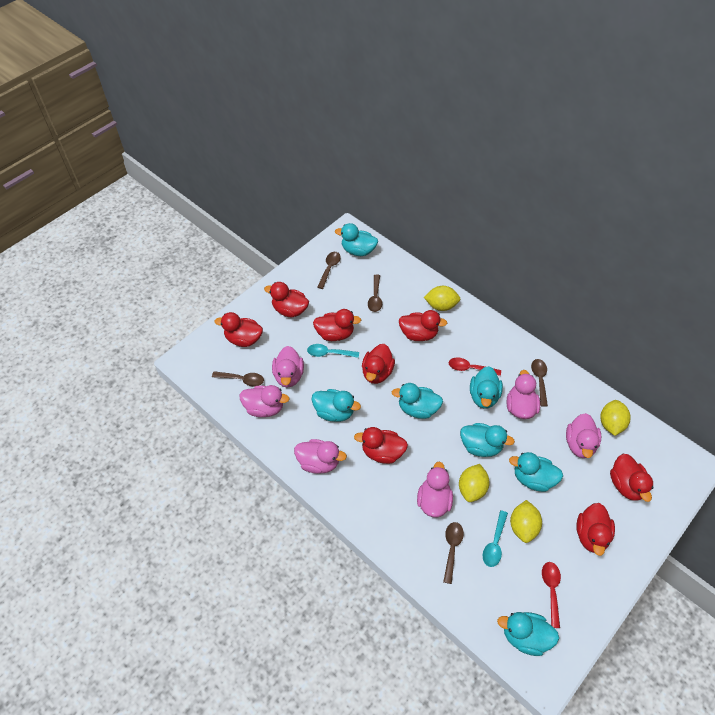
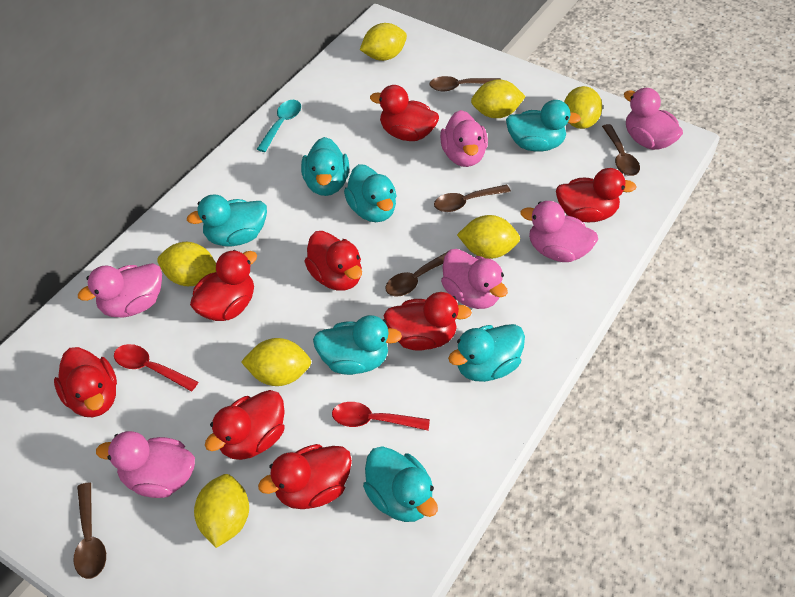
turquoise spoon: 2 -> 1
yellow lemon: 4 -> 7

